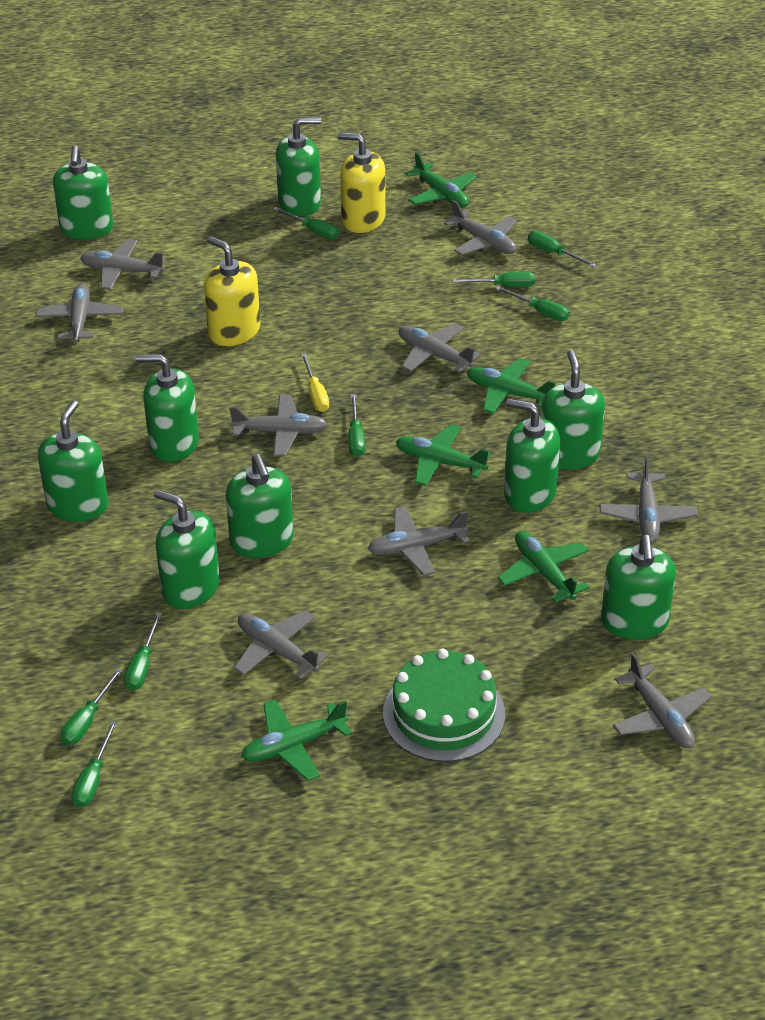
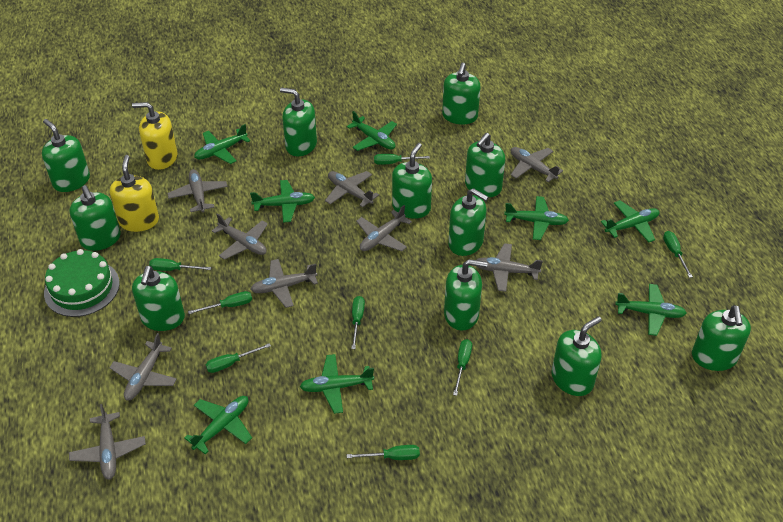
green plane: 5 -> 8
green soap dispenser: 9 -> 11
yellow screwdriver: 1 -> 0

